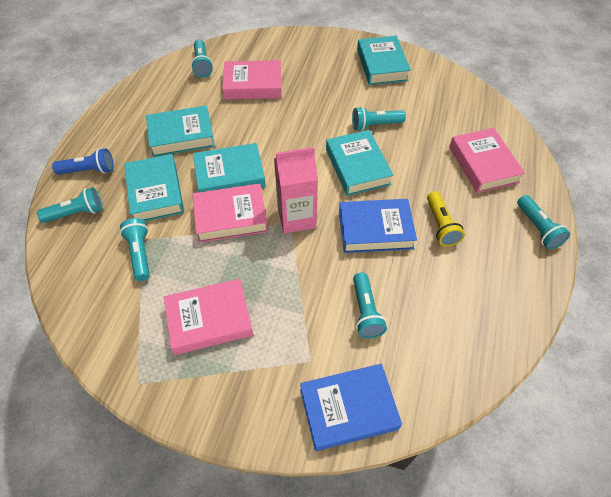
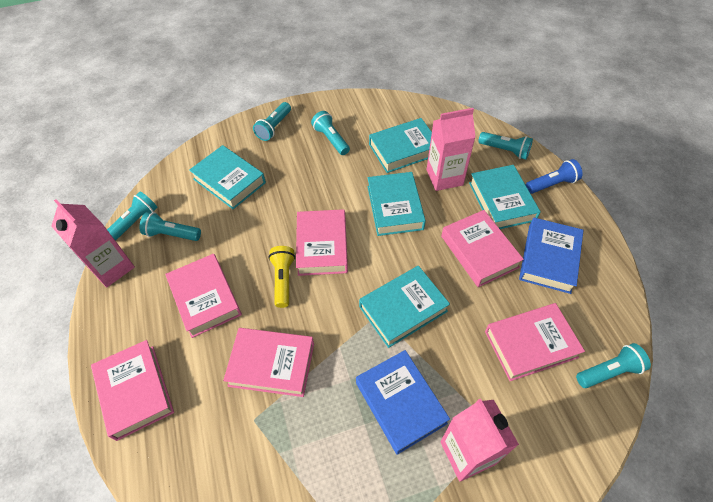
pink book: 4 -> 6
pink carton: 1 -> 3

